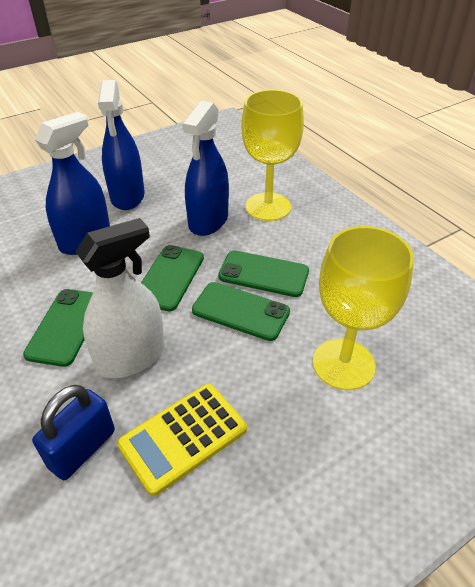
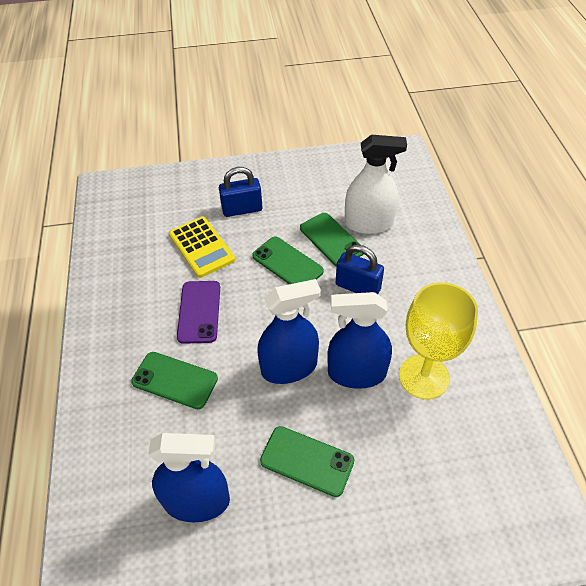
blue padlock: 1 -> 2
purple phone: 0 -> 1
yellow goblet: 2 -> 1

